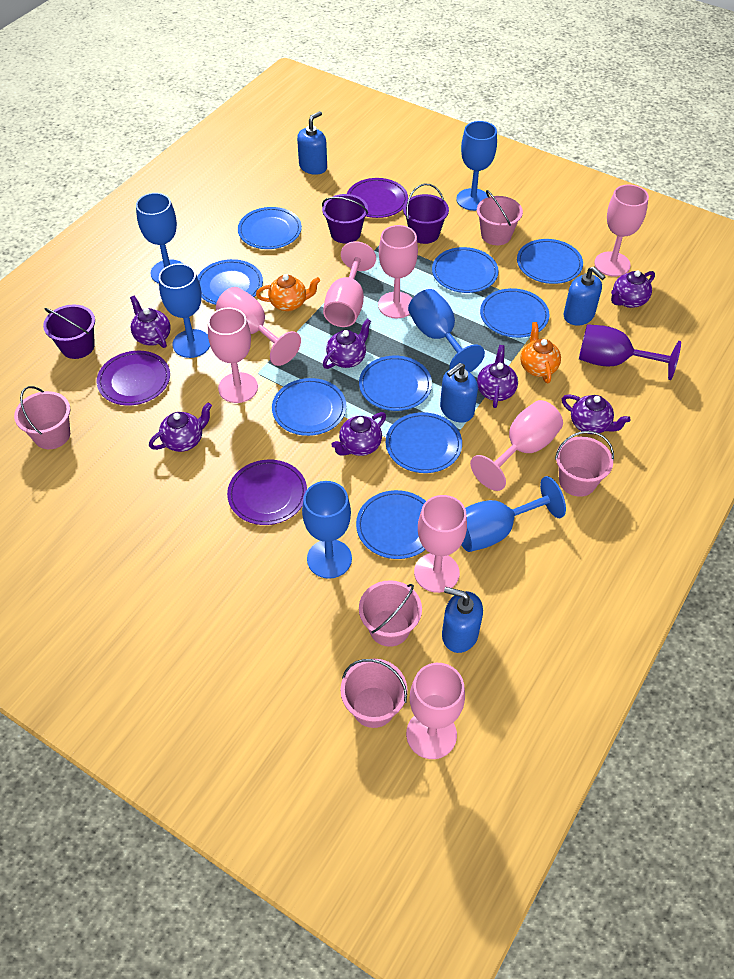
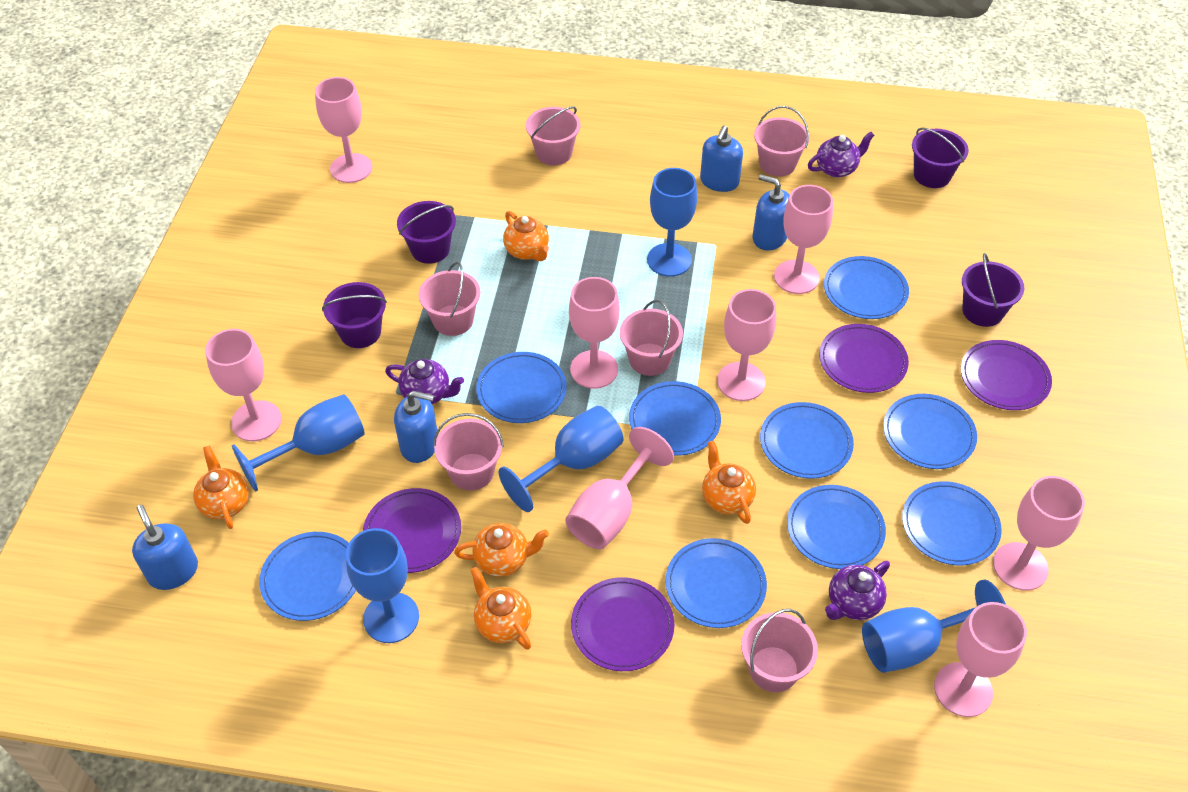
blue goblet: 6 -> 5
orange teapot: 2 -> 5
pink bucket: 5 -> 6
purple bucket: 3 -> 4
purple goblet: 1 -> 0
purple plate: 3 -> 4
purple teapot: 7 -> 3

